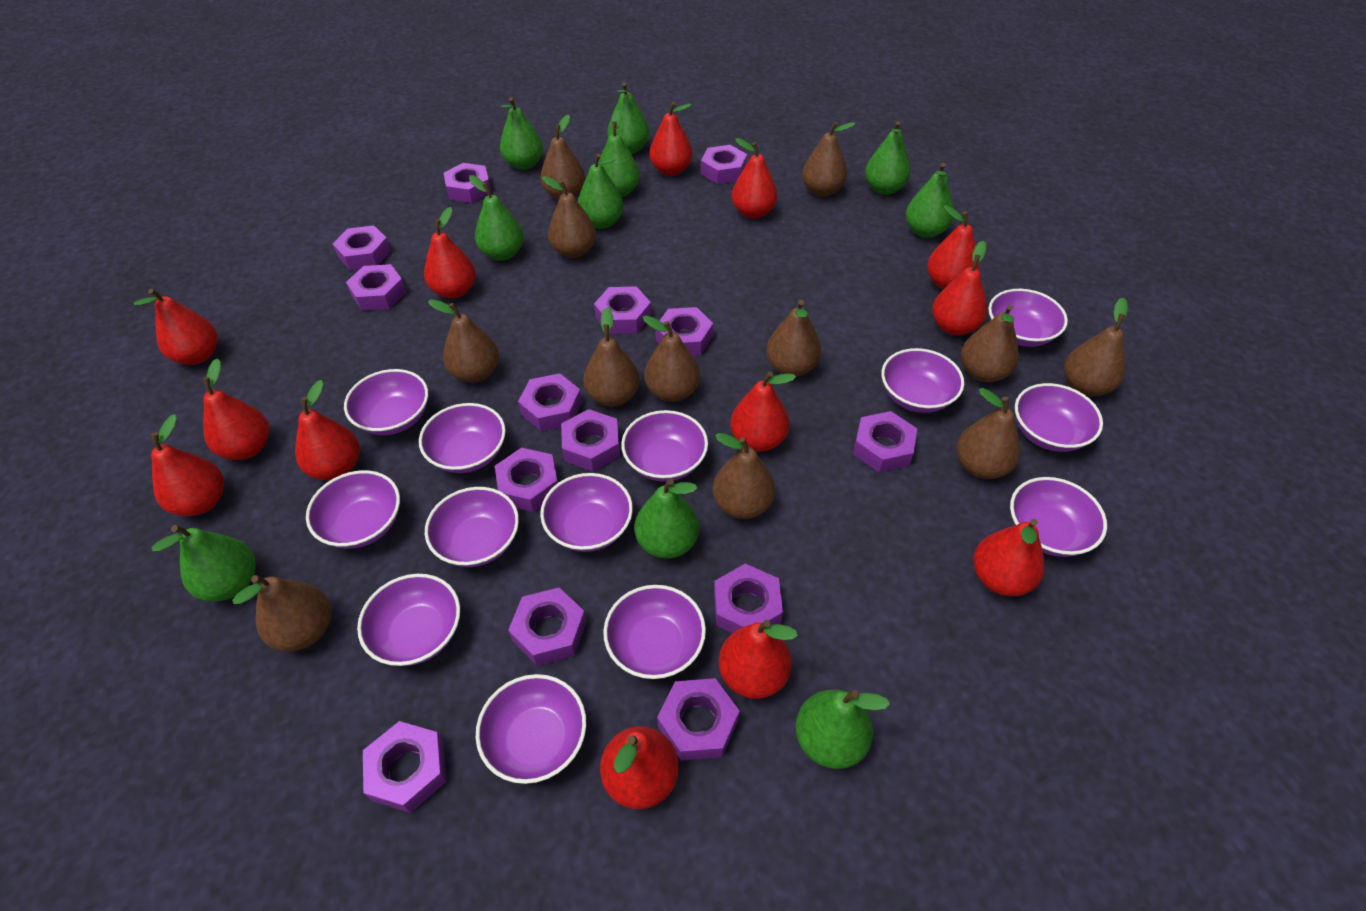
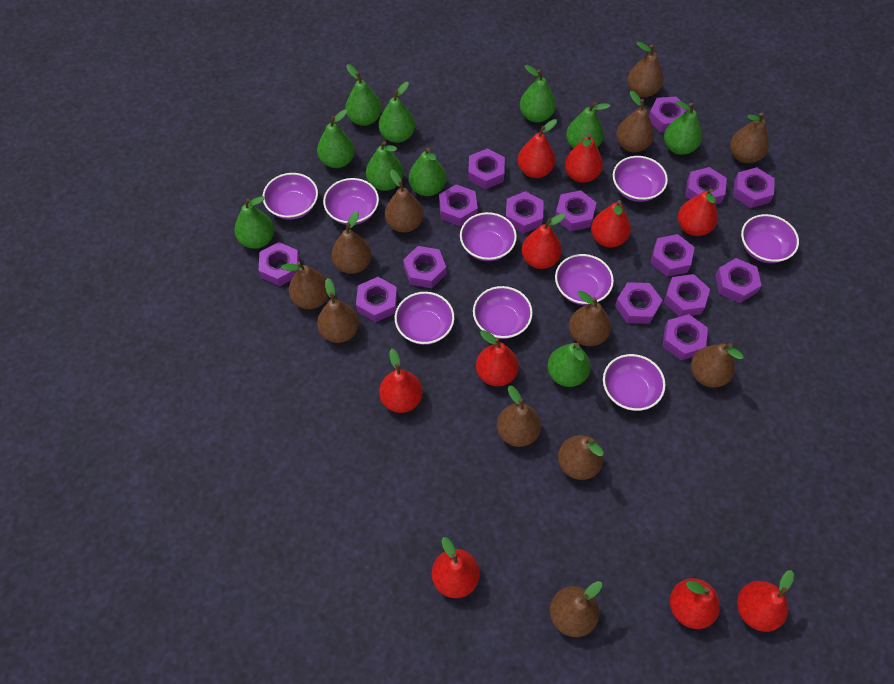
purple bowl: 13 -> 9
purple nut: 14 -> 15
red pear: 13 -> 10

